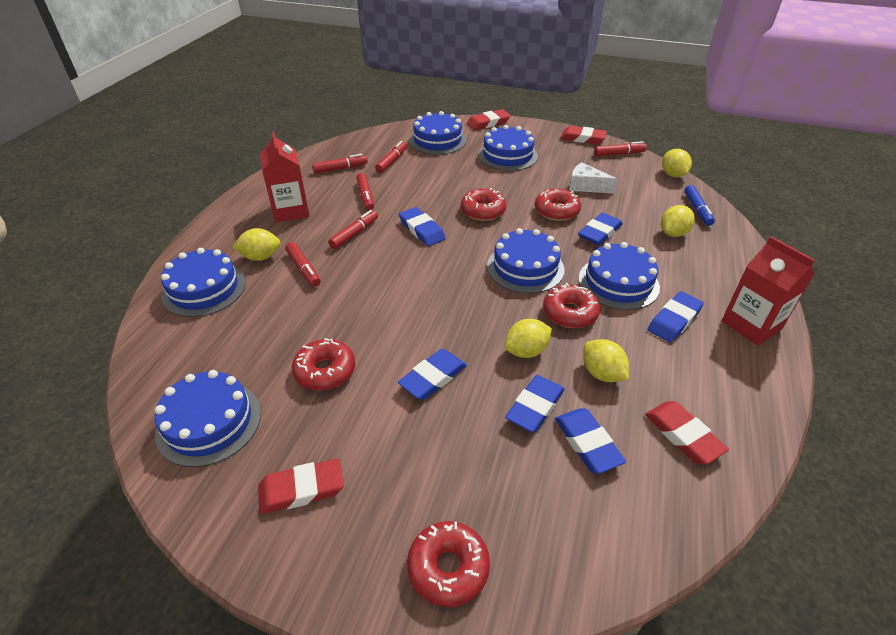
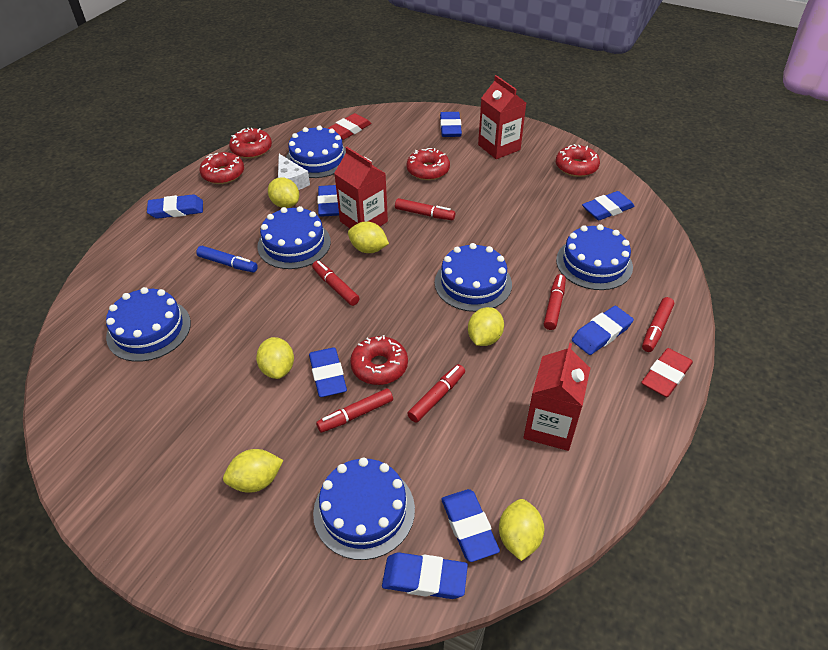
blue eraser: 6 -> 8
red carton: 2 -> 3
red eraser: 4 -> 2
yellow lemon: 5 -> 6

